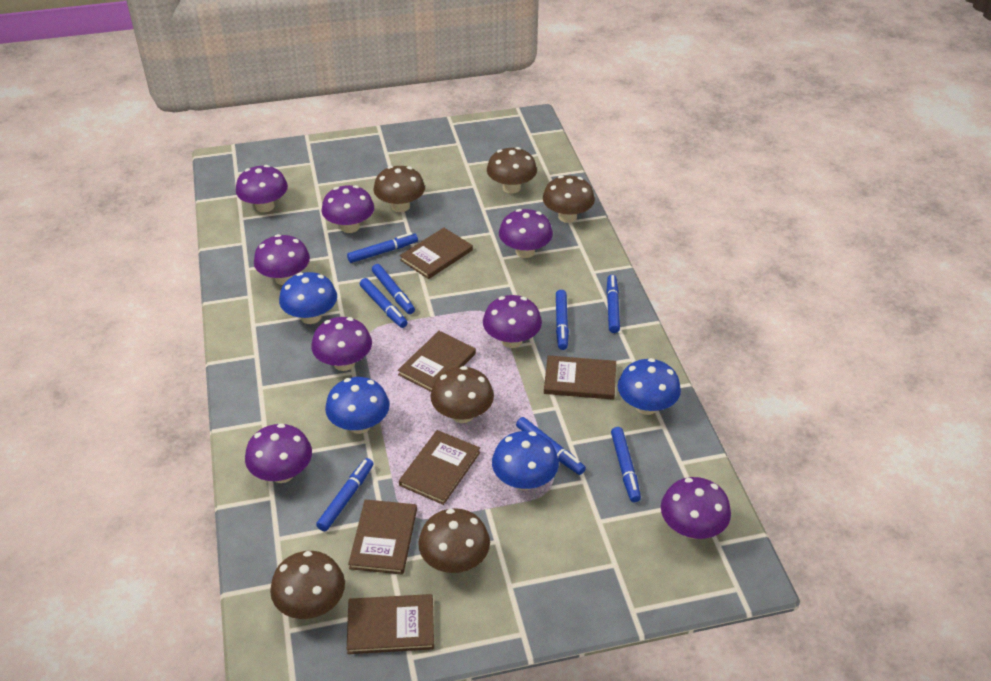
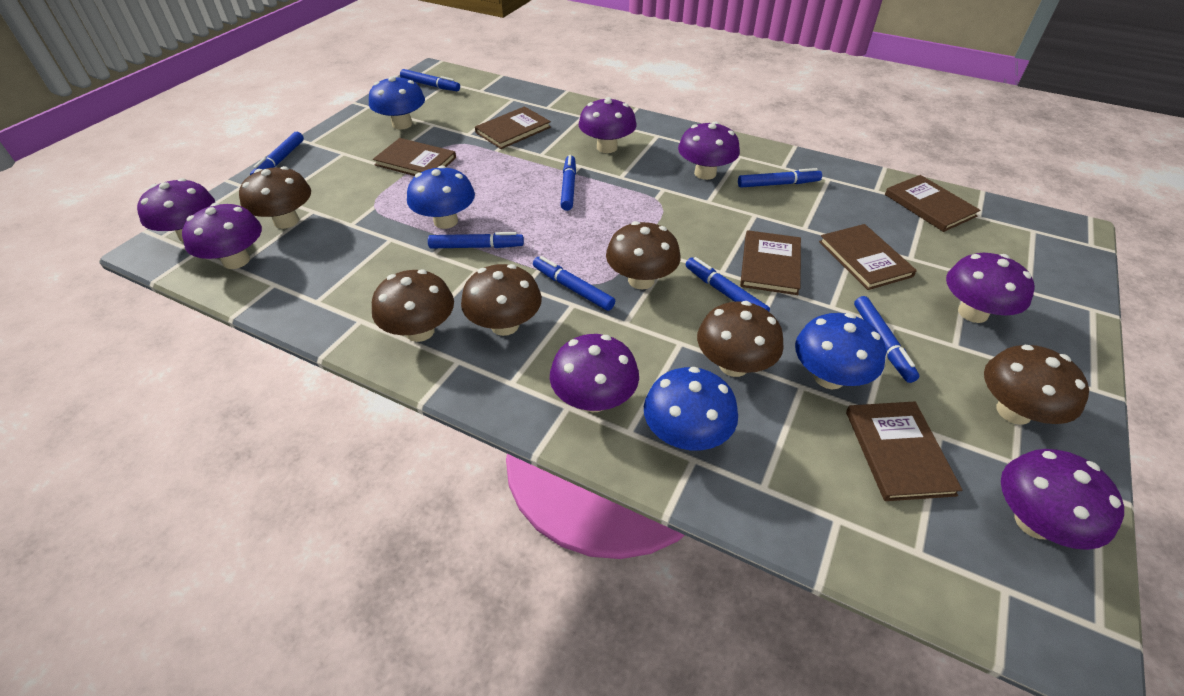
purple mushroom: 8 -> 7

